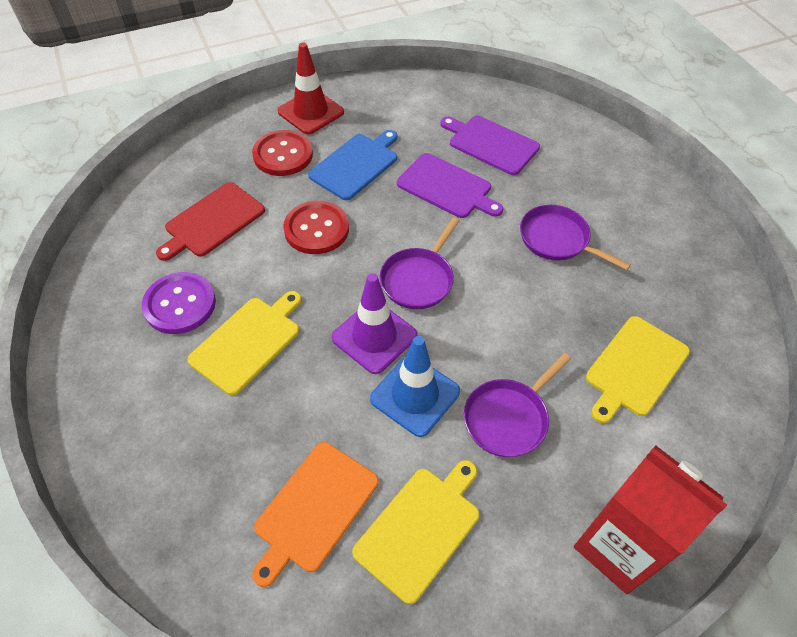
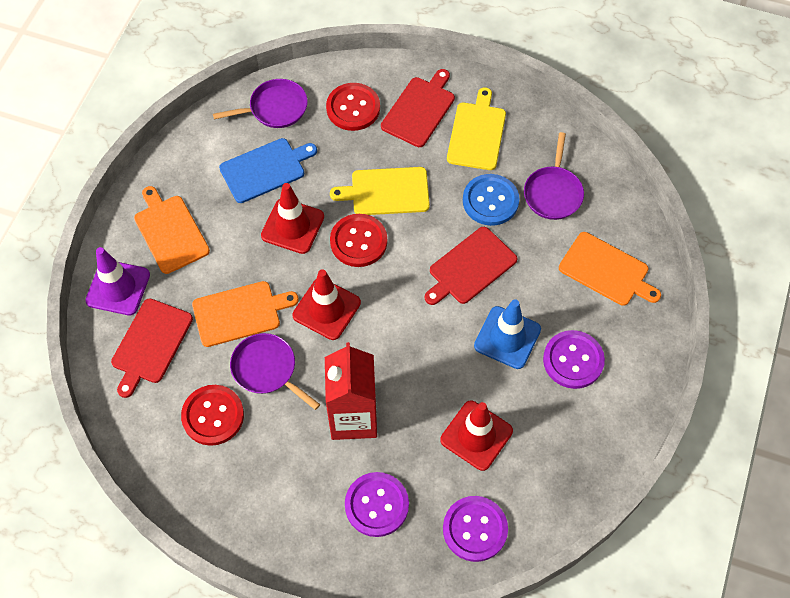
blue button: 0 -> 1
orange cutting board: 1 -> 3
purple button: 1 -> 3
purple cutting board: 2 -> 0
red button: 2 -> 3
red cutting board: 1 -> 3
red traffic cone: 1 -> 3
yellow cutting board: 3 -> 2

